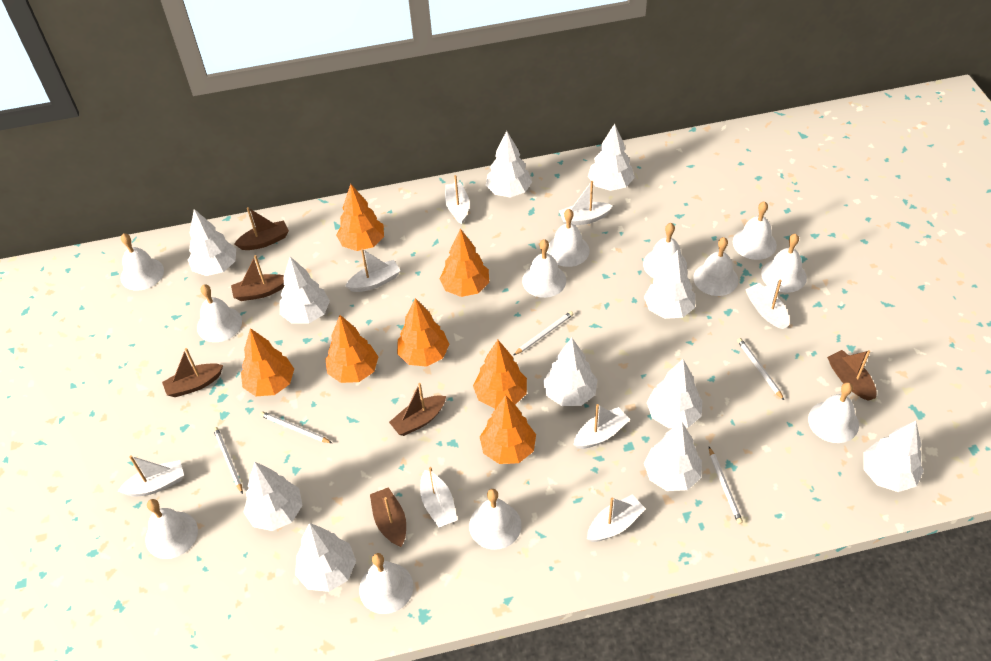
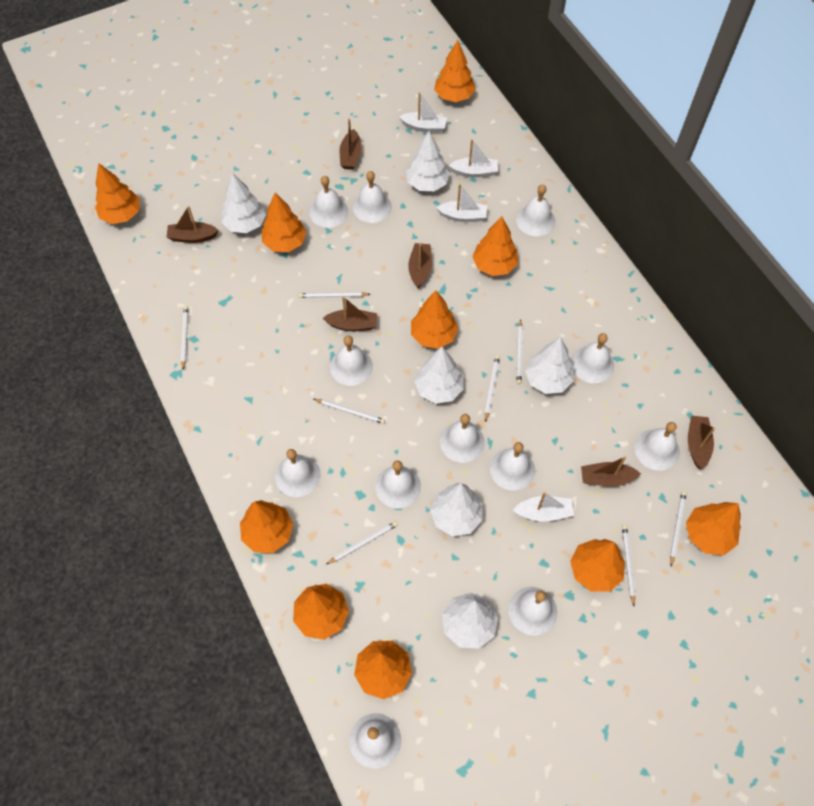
orange tree: 7 -> 10
white boat: 8 -> 4
white pencil: 5 -> 8
white tree: 11 -> 6

